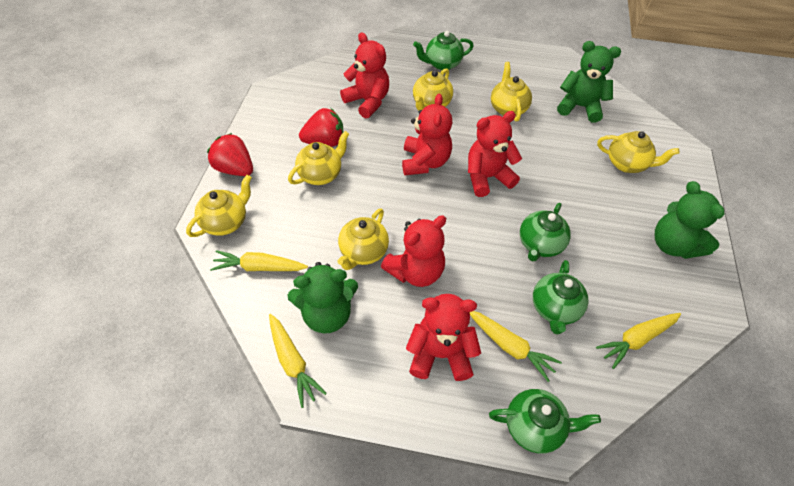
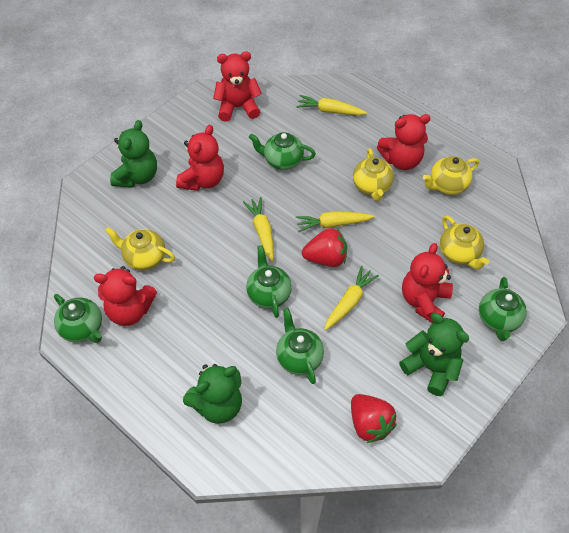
green teapot: 4 -> 5
yellow teapot: 6 -> 4

